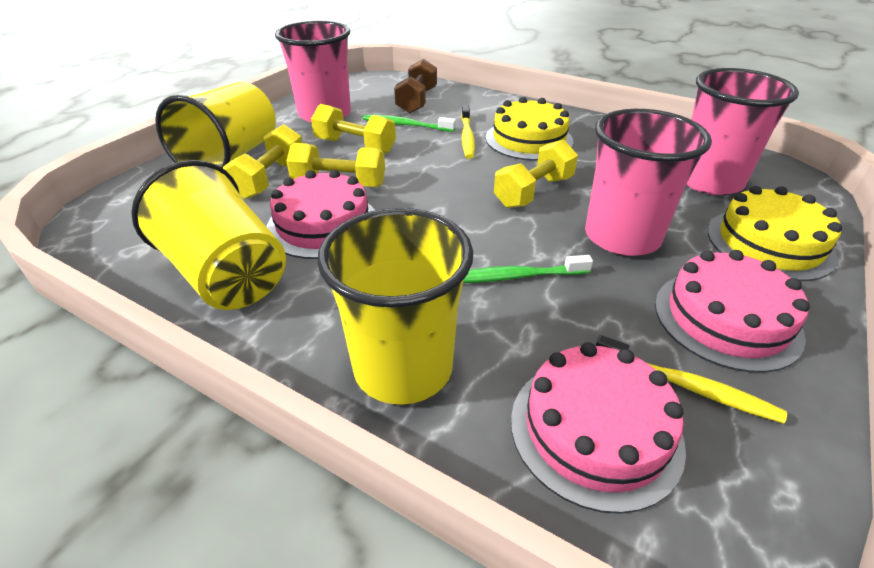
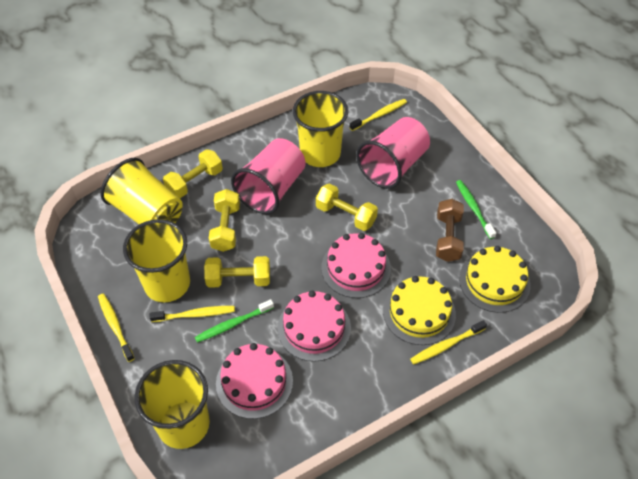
pink cup: 3 -> 2
yellow cup: 3 -> 4
yellow toothbrush: 2 -> 4

